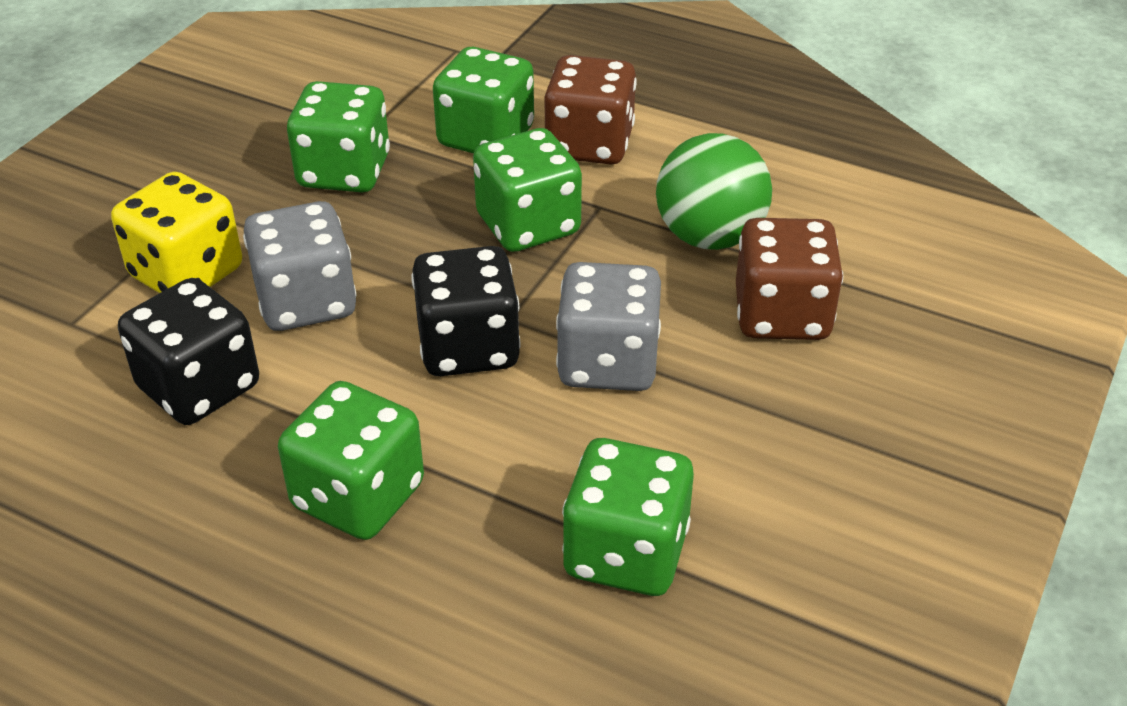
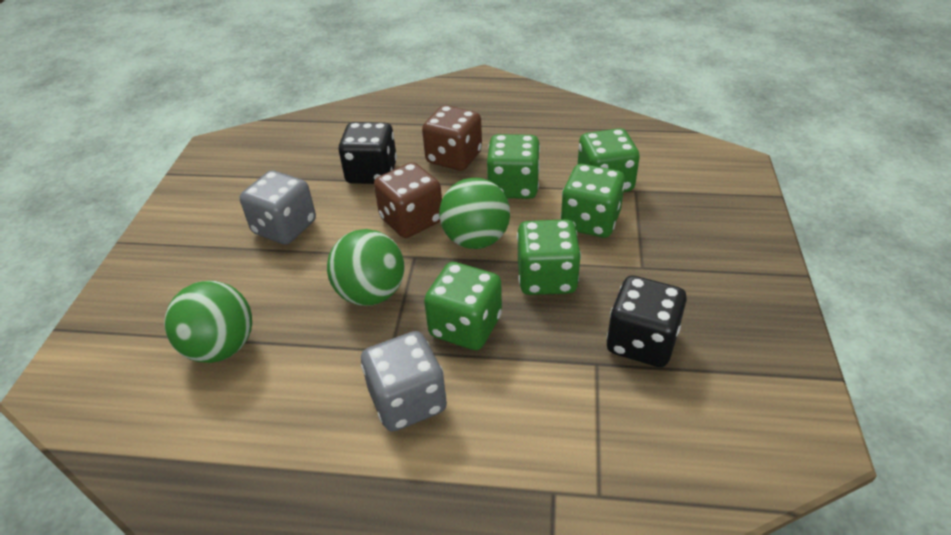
green ball: 1 -> 3
yellow dice: 1 -> 0

